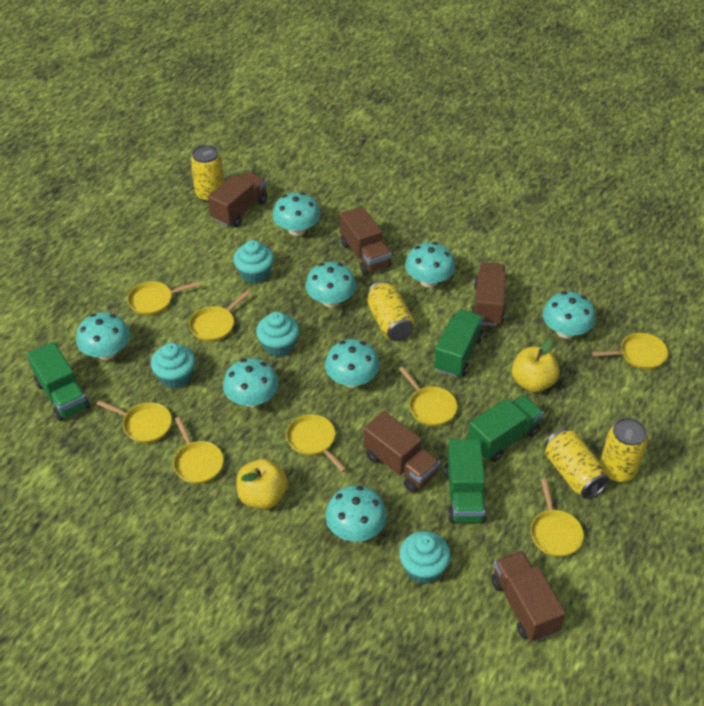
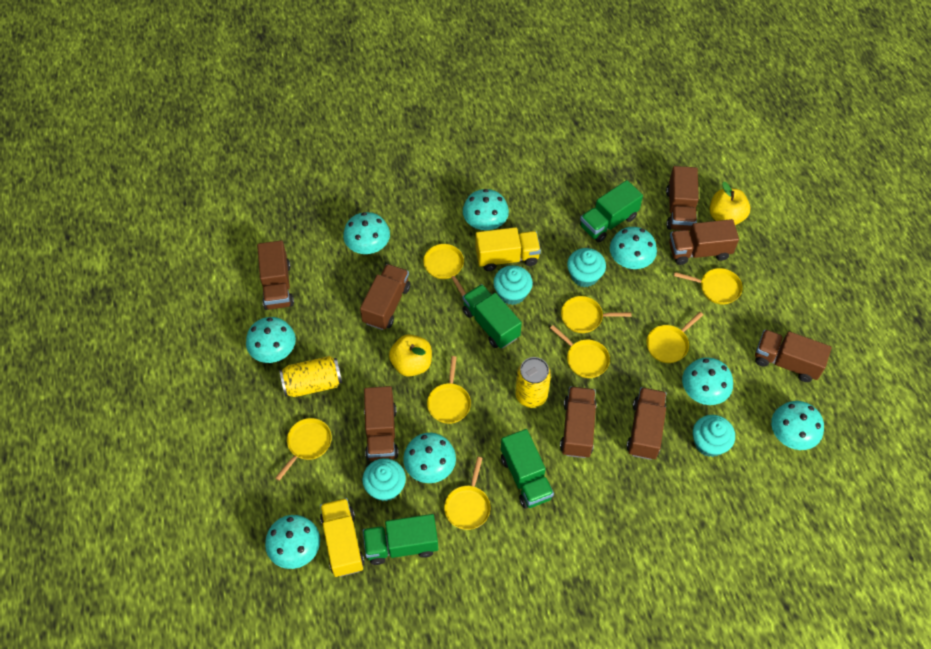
brown truck: 5 -> 8
yellow can: 4 -> 2
yellow truck: 0 -> 2

